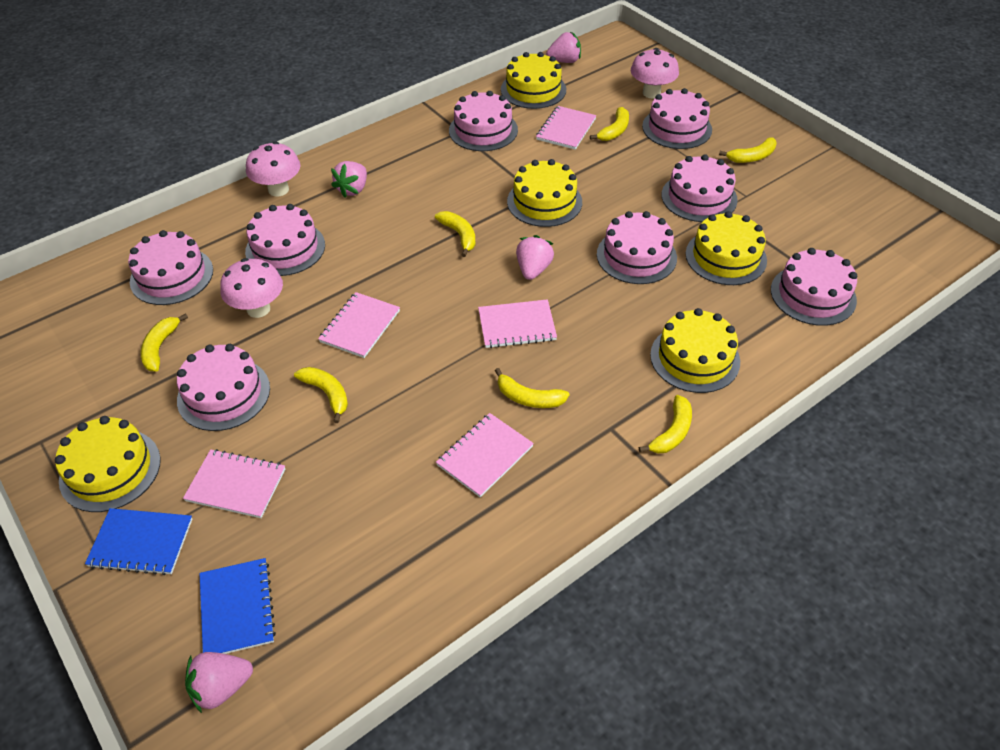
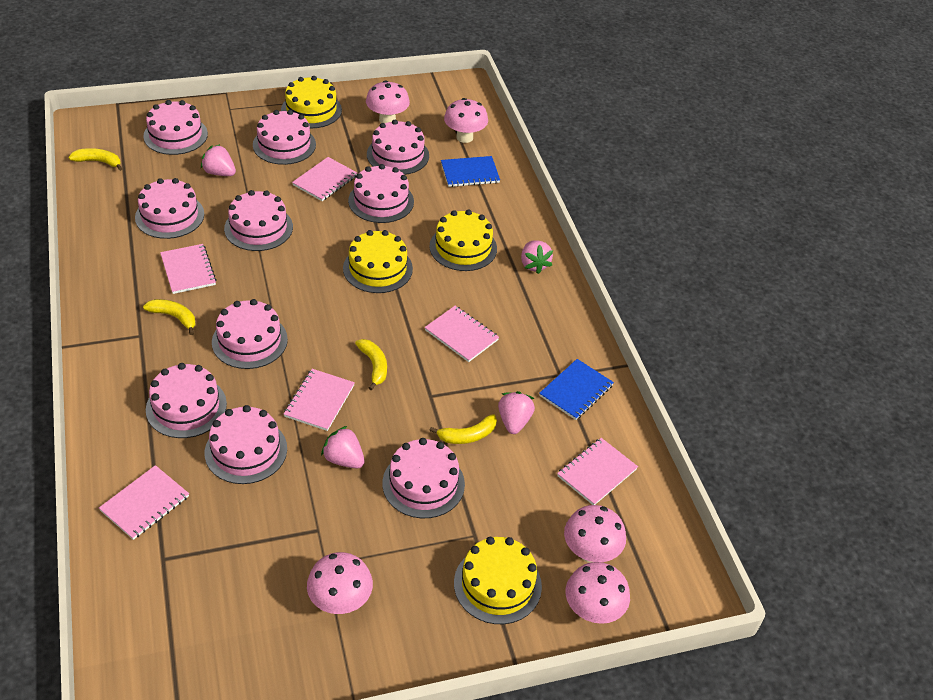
pink cake: 8 -> 10
pink mushroom: 3 -> 5
pink notebook: 5 -> 6
yellow banana: 7 -> 4
yellow cake: 5 -> 4

